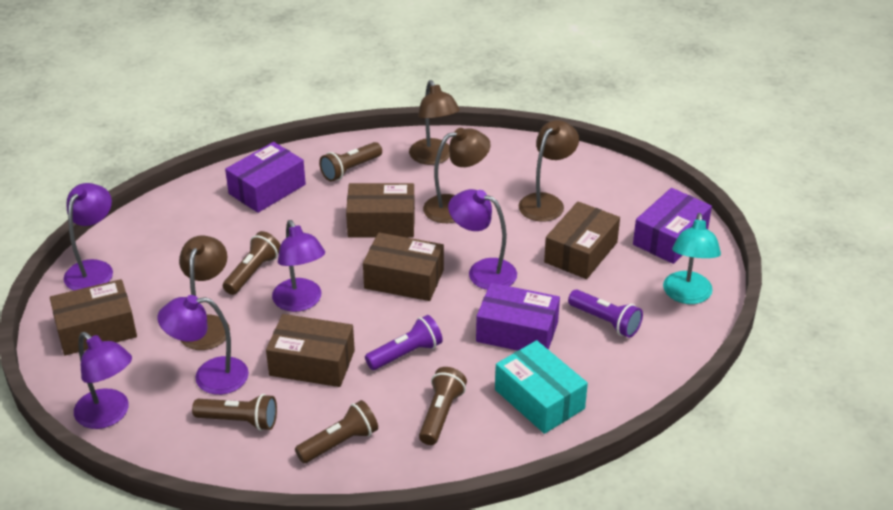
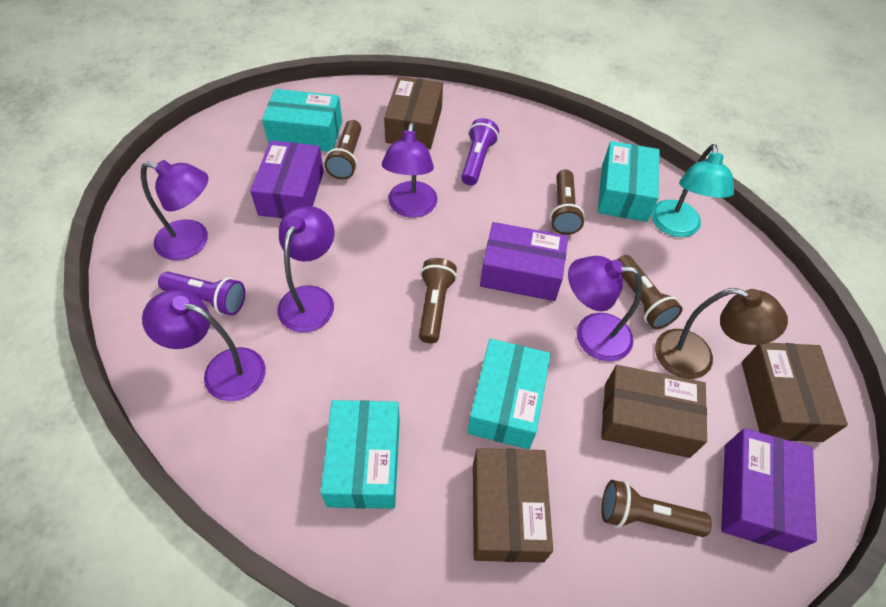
brown box: 5 -> 4
brown lamp: 4 -> 1
turquoise box: 1 -> 4

